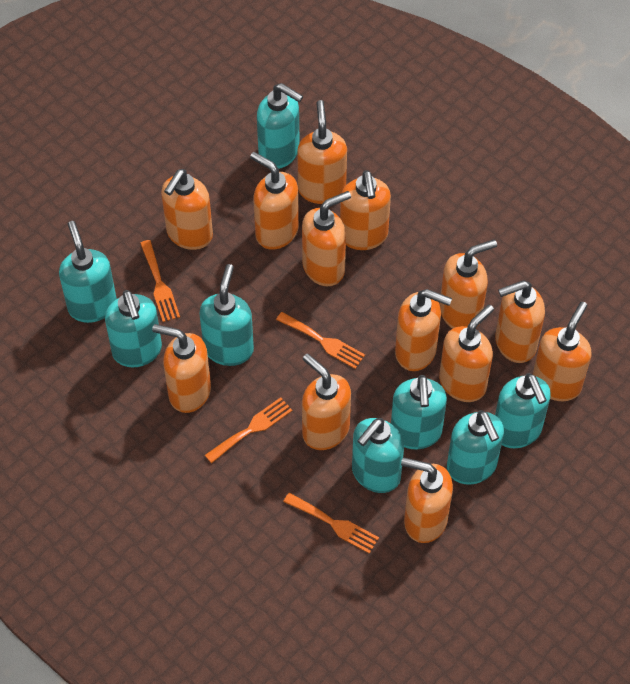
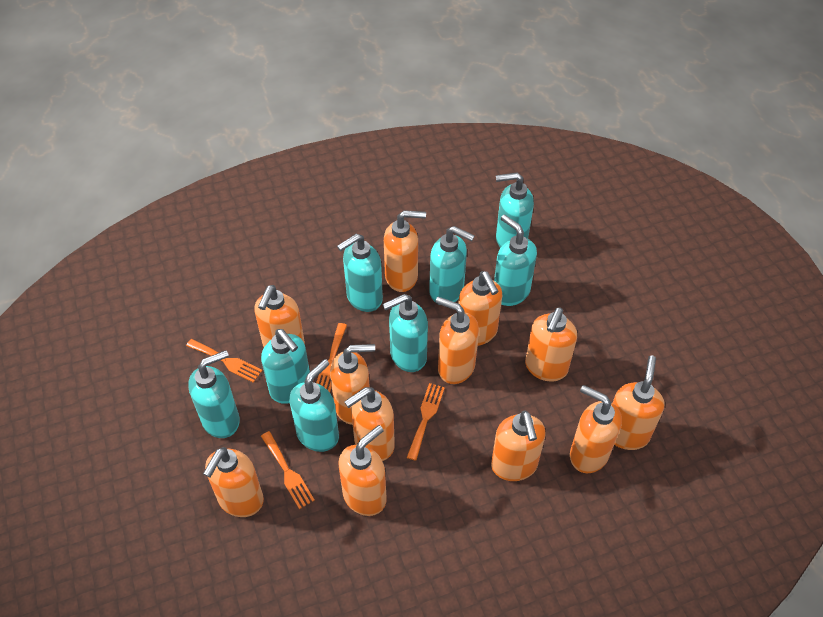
orange soap dispenser: 13 -> 12

